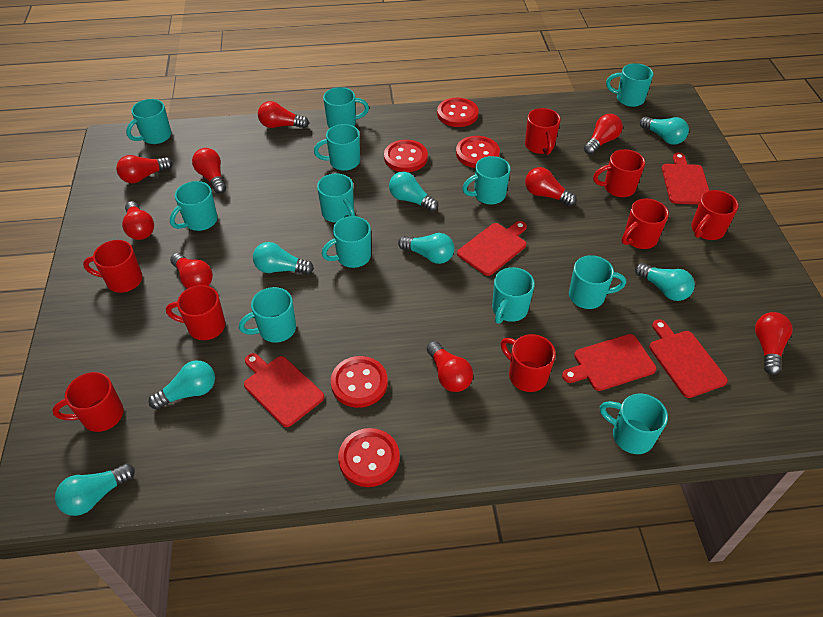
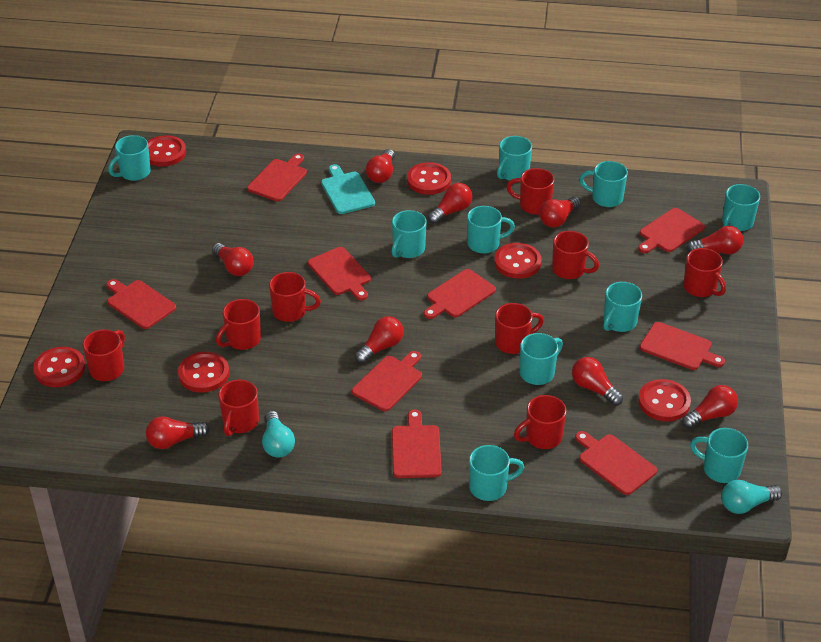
red button: 5 -> 6
red cutting board: 5 -> 9
red mug: 8 -> 9
turquoise cutting board: 0 -> 1
turquoise light bulb: 7 -> 2
turquoise mug: 12 -> 10

